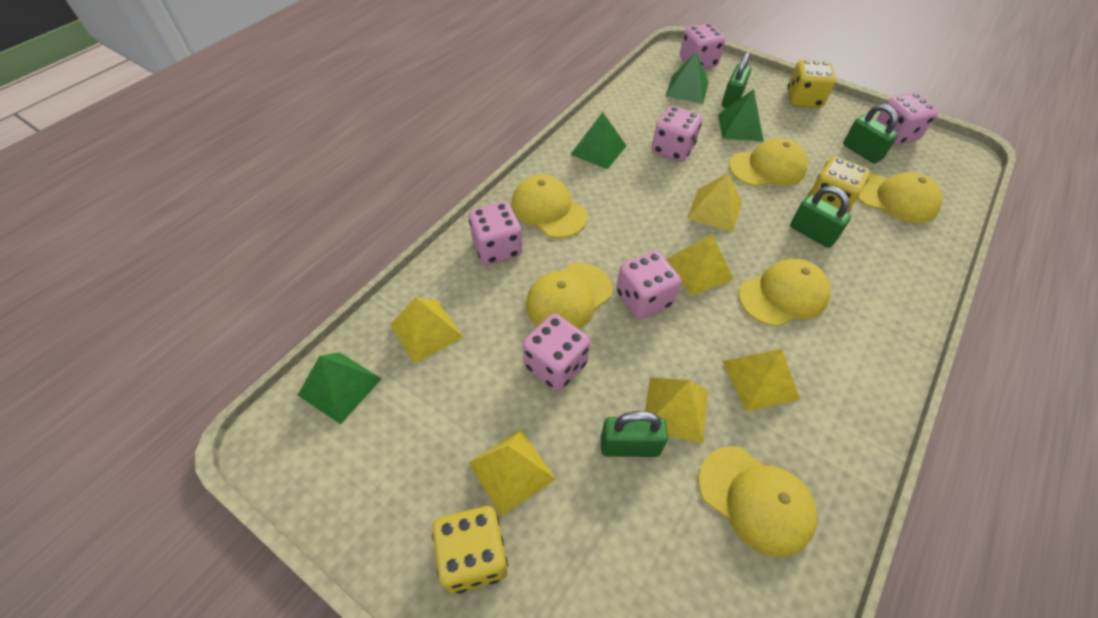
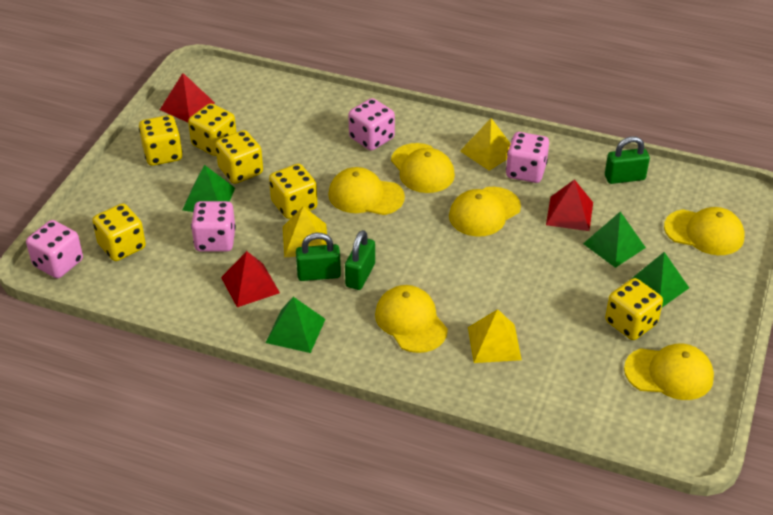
green padlock: 4 -> 3
pink dice: 6 -> 4
red pyramid: 0 -> 3
yellow dice: 3 -> 6
yellow pyramid: 6 -> 3

